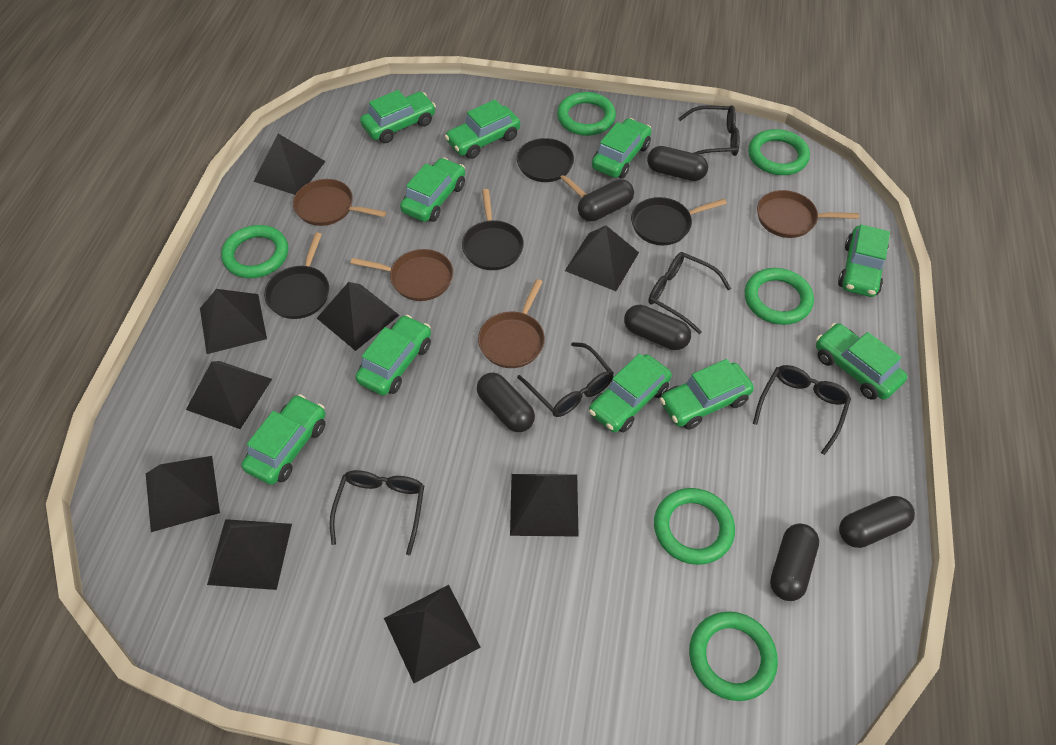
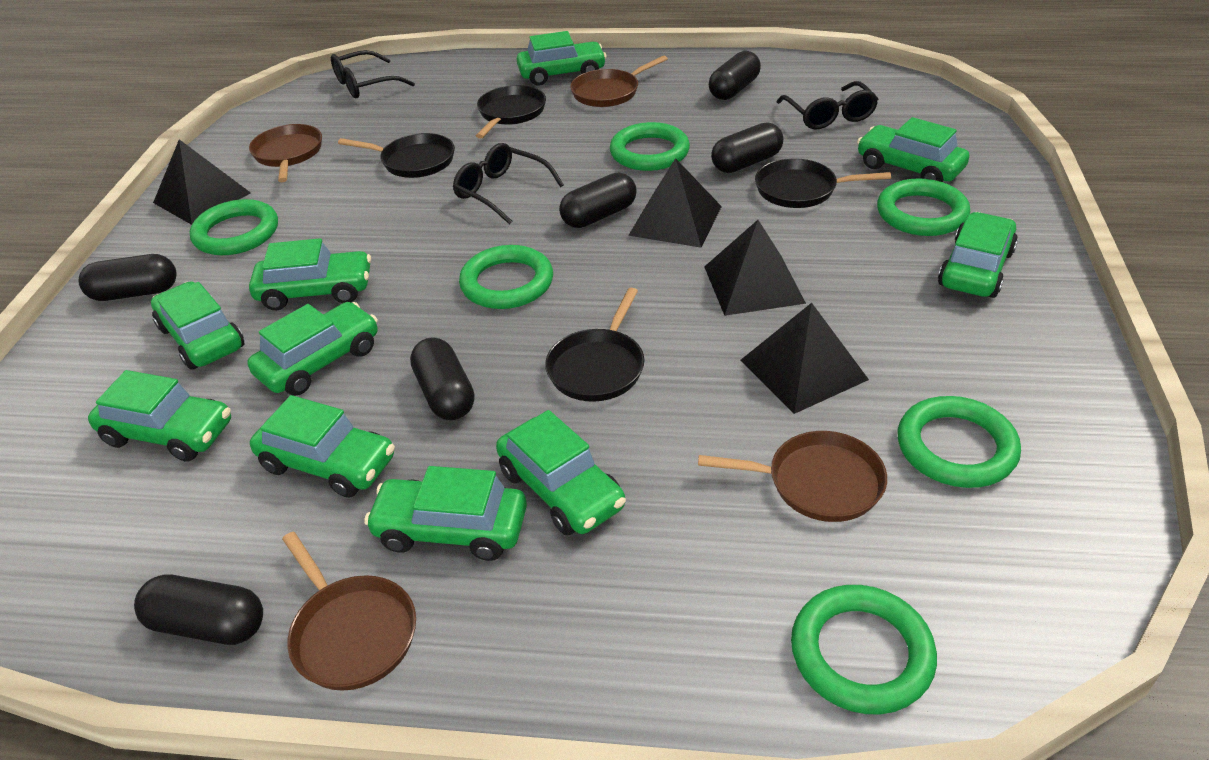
black glasses: 5 -> 3
black pyramid: 9 -> 4

